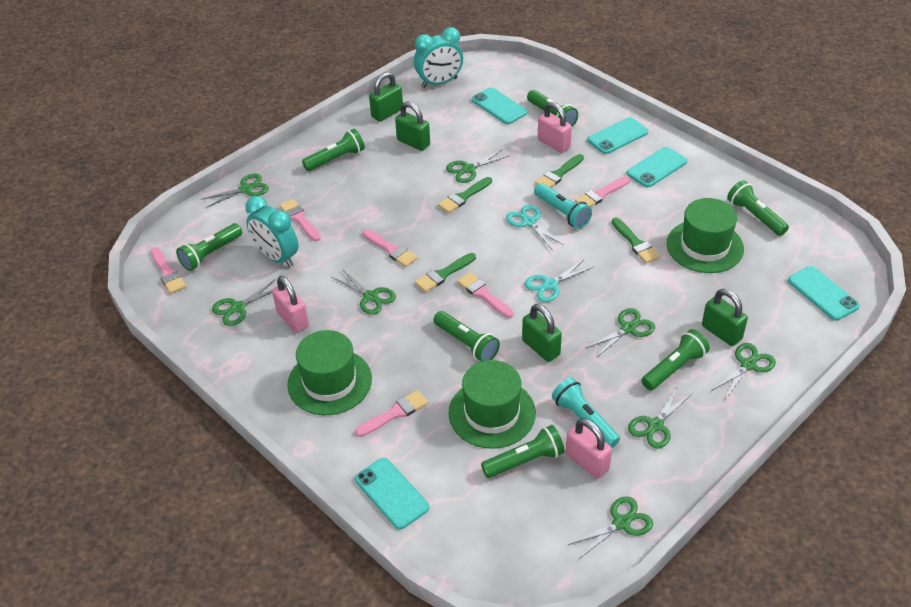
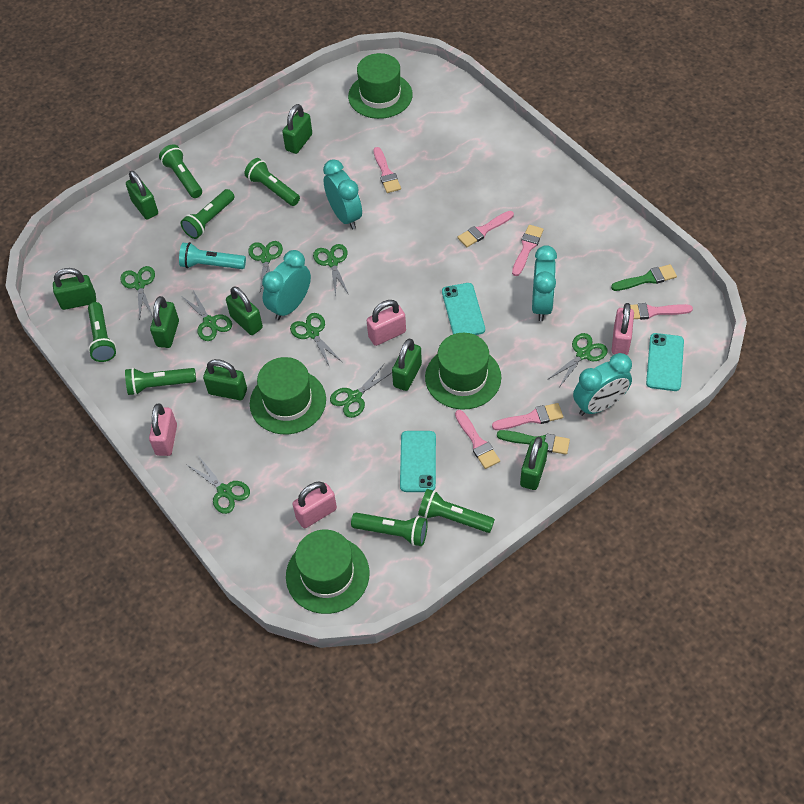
green brush: 4 -> 2
green hat: 3 -> 4
green padlock: 4 -> 8
pink padlock: 3 -> 4
turquoise clock: 2 -> 4
turquoise flashlight: 2 -> 1
turquoise phone: 5 -> 3
turquoise scissors: 2 -> 0

